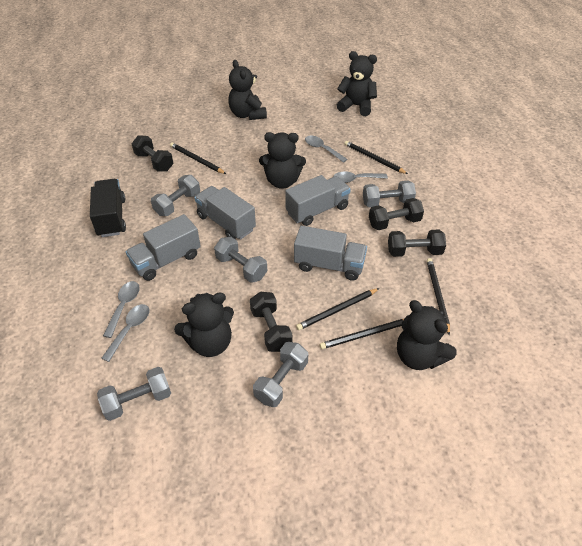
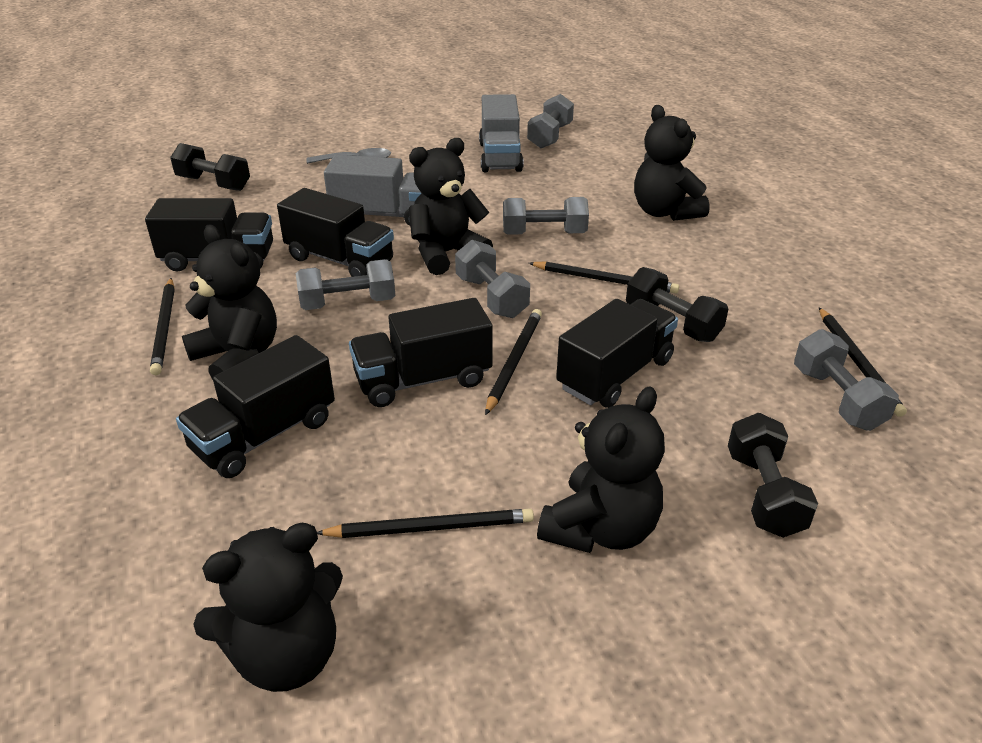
black dumbbell: 4 -> 3
black truck: 1 -> 5
grey spoon: 4 -> 1
grey truck: 4 -> 2

